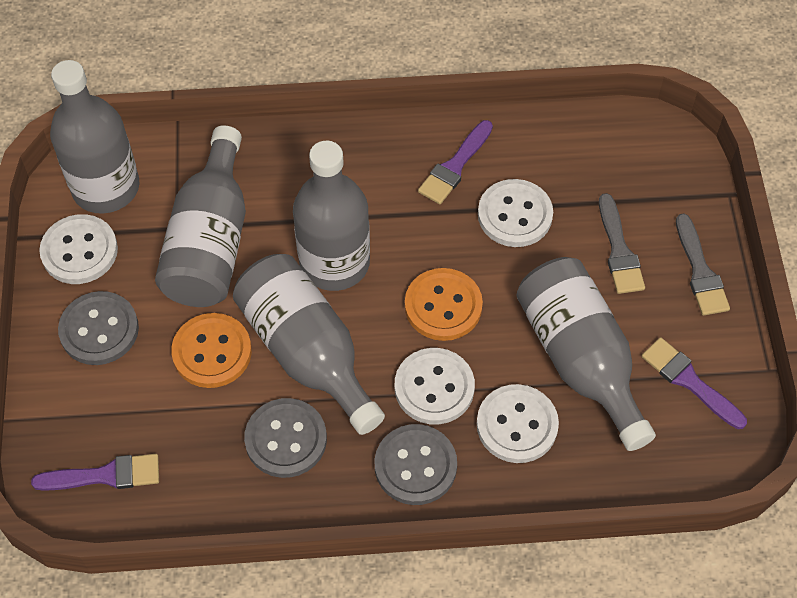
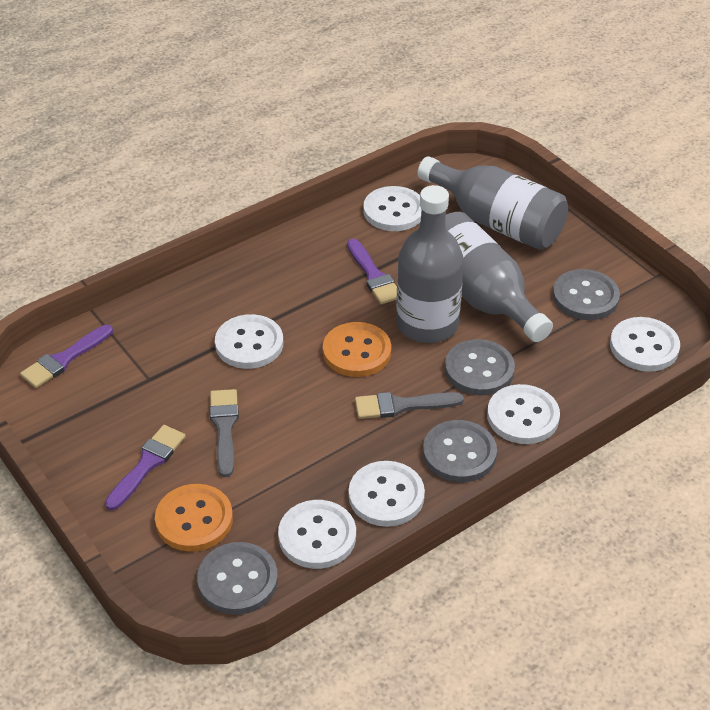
grey bottle: 5 -> 3
grey button: 3 -> 4
white button: 4 -> 6

